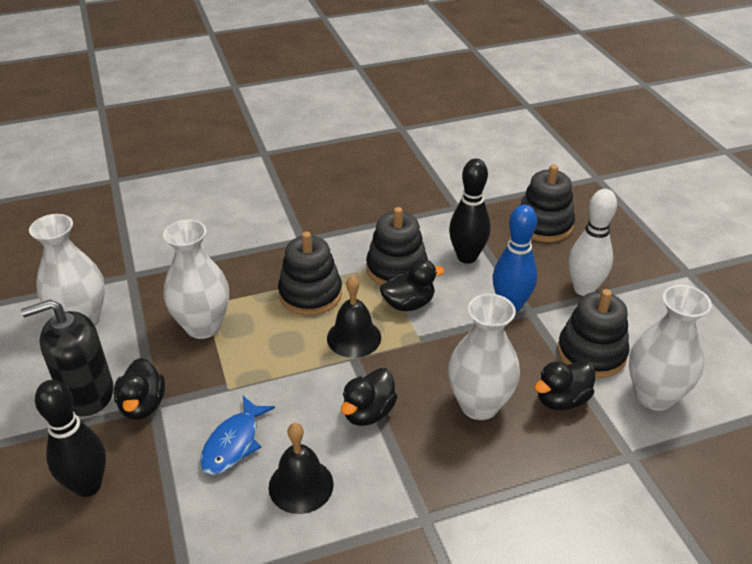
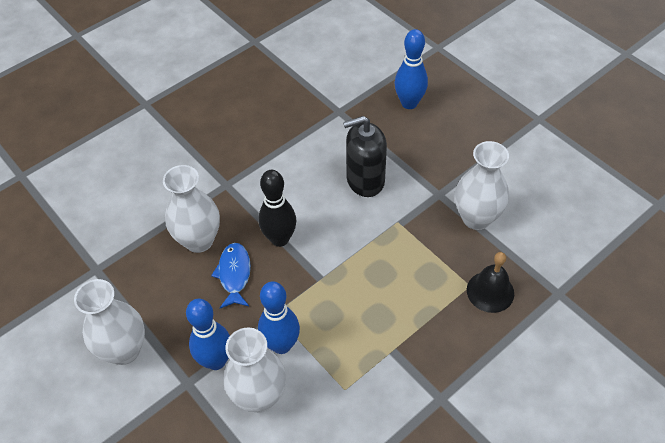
black bell: 2 -> 1
black bowling pin: 2 -> 1
black duck: 4 -> 0
black stacking toy: 4 -> 0
blue bowling pin: 1 -> 3
white bowling pin: 1 -> 0

